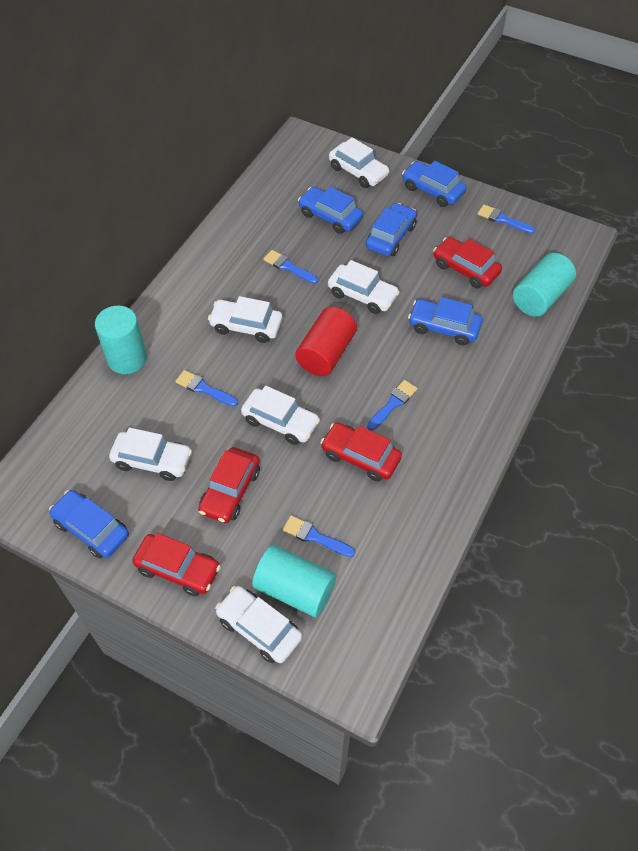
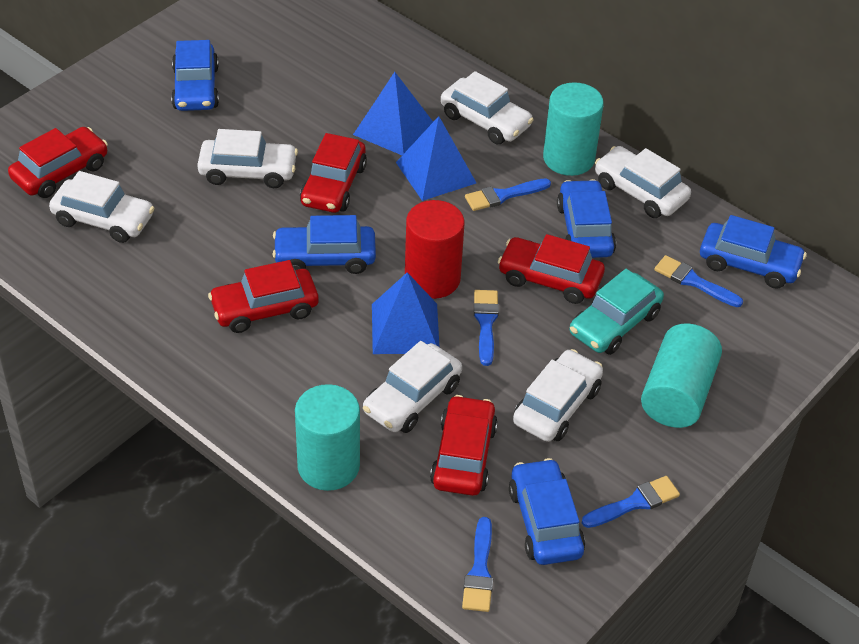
blue pyramid: 0 -> 3
red car: 4 -> 5
turquoise car: 0 -> 1

